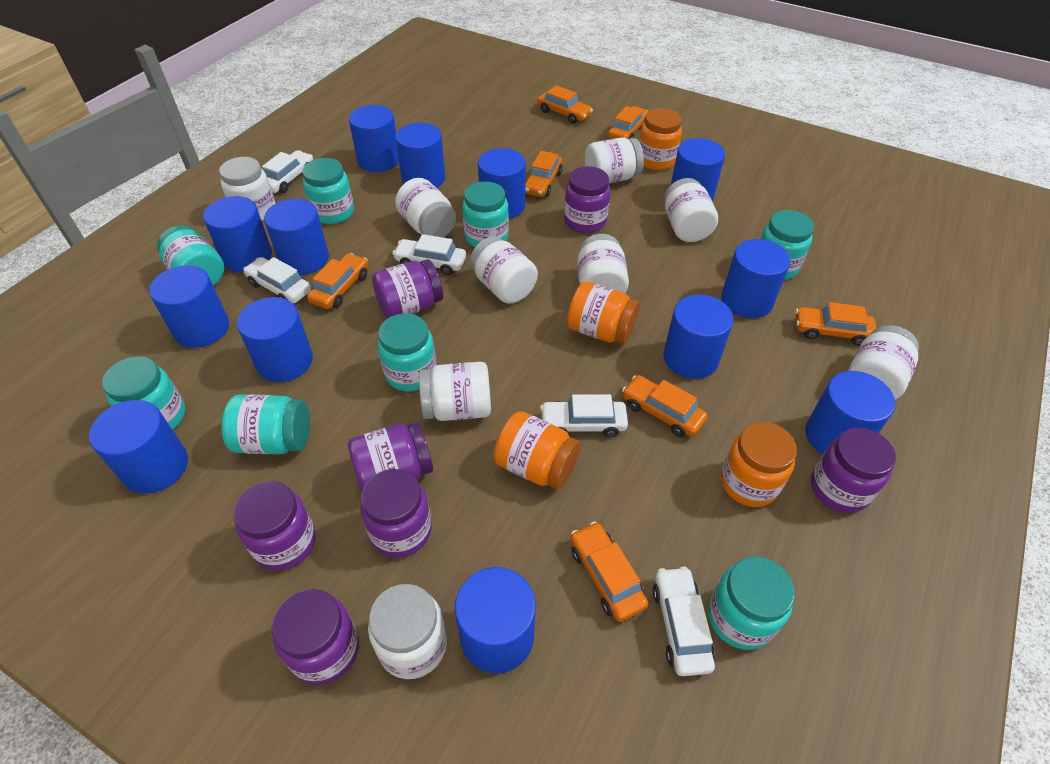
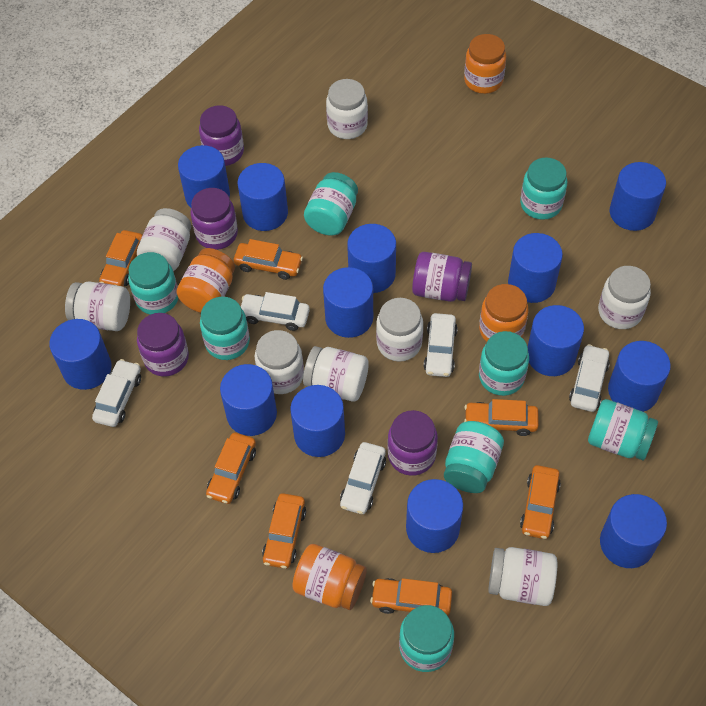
purple jar: 7 -> 5
white jar: 9 -> 8

